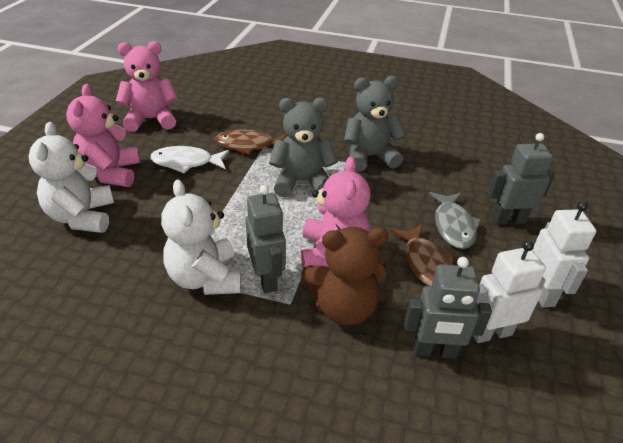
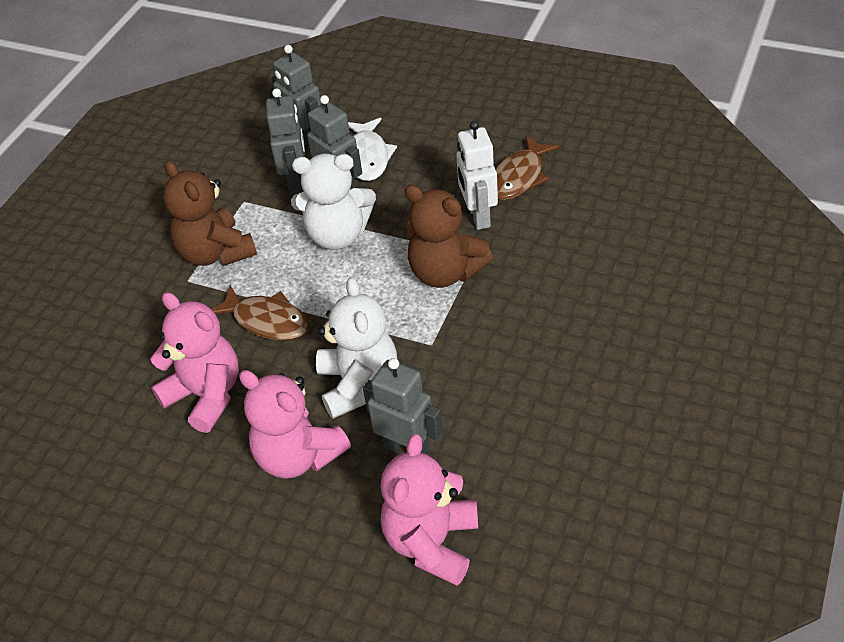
brown teddy bear: 1 -> 2
grey fish: 1 -> 0
grey robot: 3 -> 4
grey teddy bear: 2 -> 0
white robot: 2 -> 1

